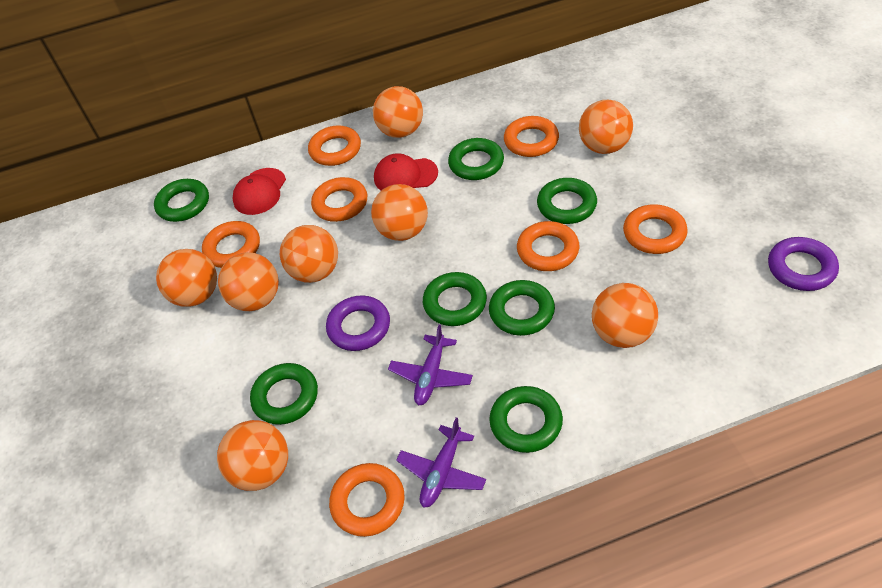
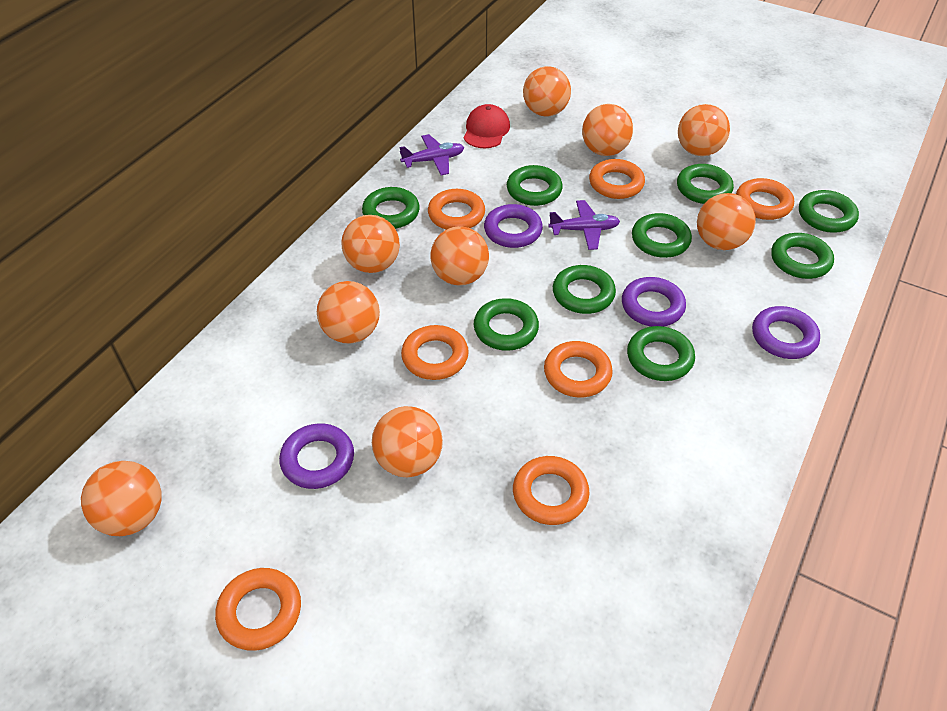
green ring: 7 -> 9
orange ball: 8 -> 9
purple ring: 2 -> 4
red cap: 2 -> 1

